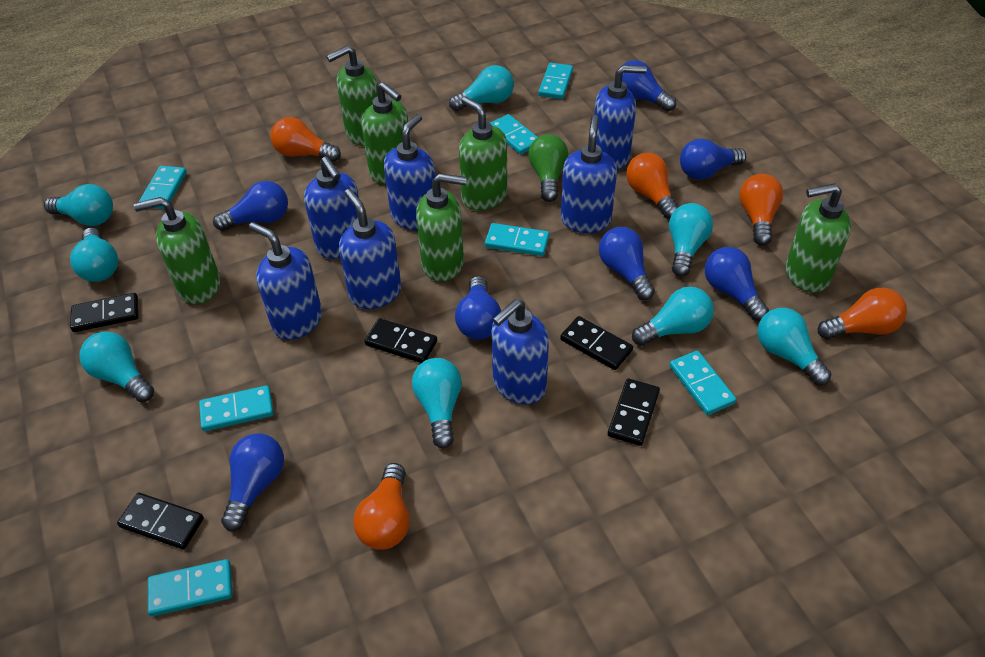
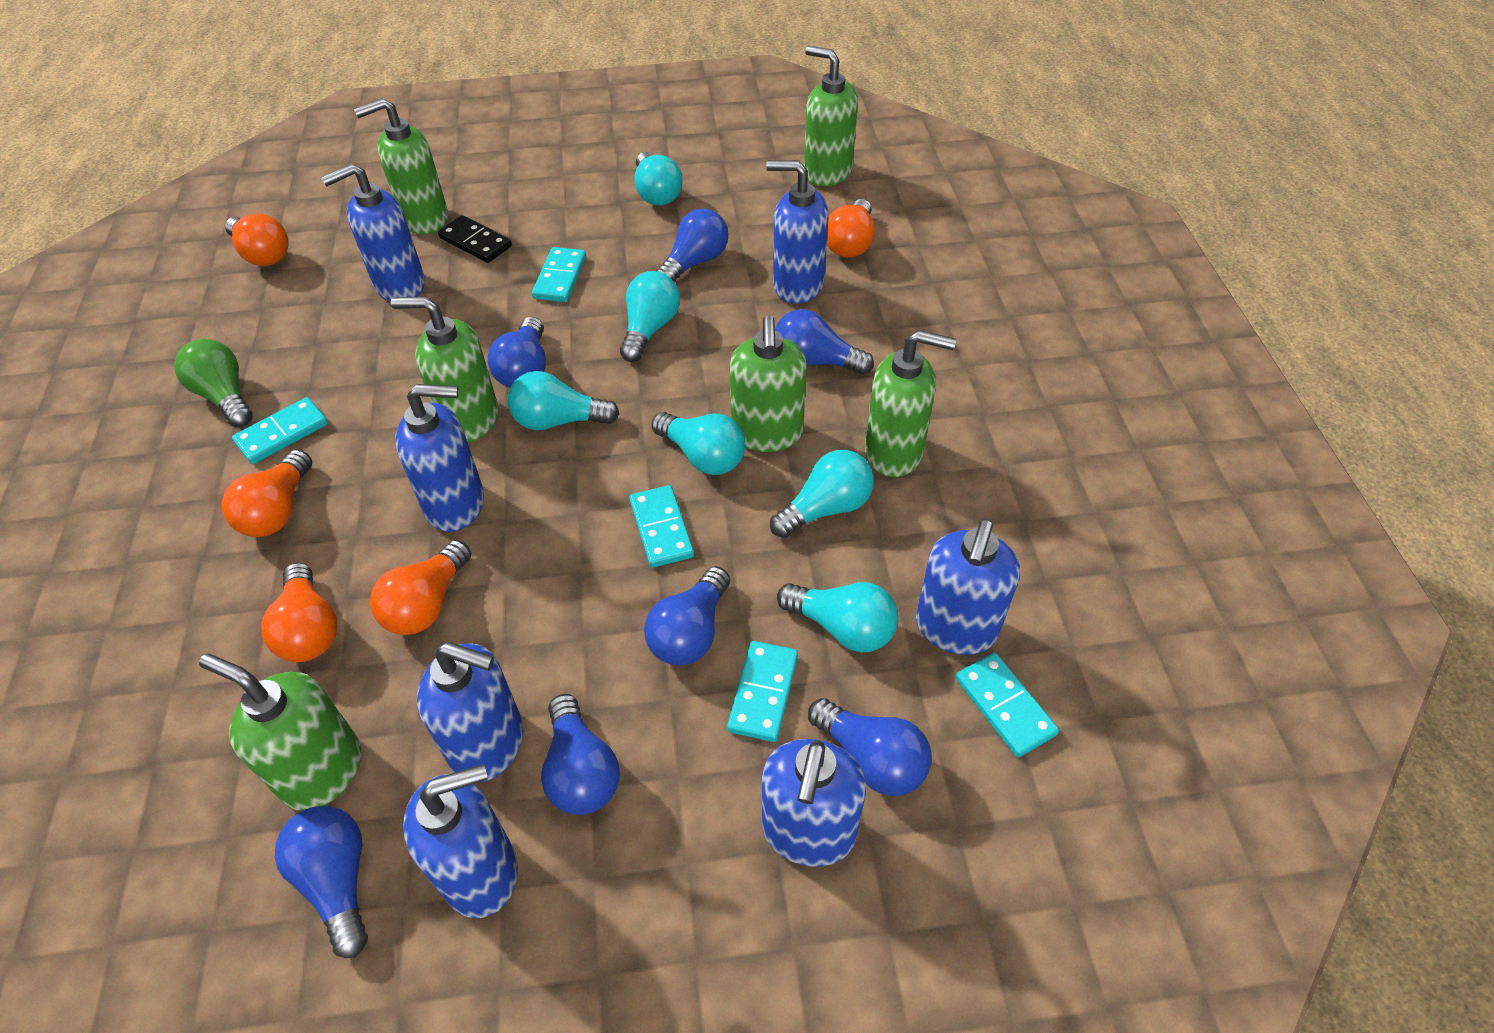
black domino: 5 -> 1
turquoise domino: 7 -> 5
turquoise light bulb: 8 -> 6

